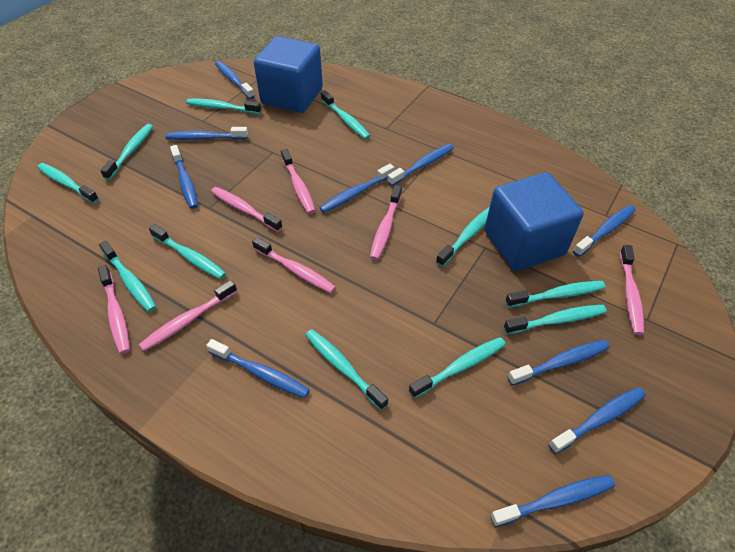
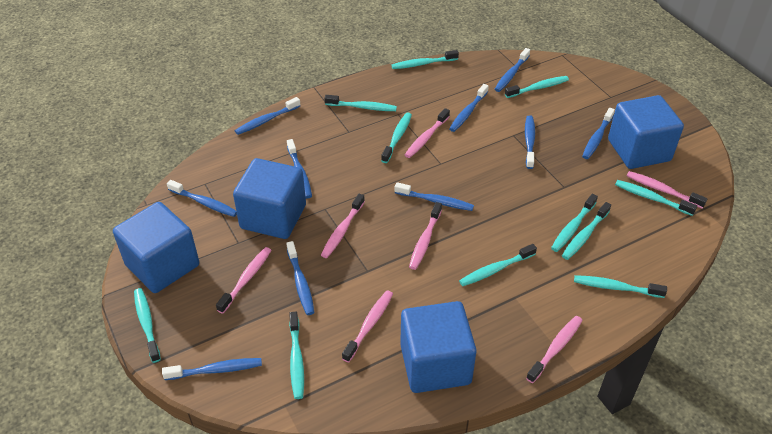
blue cube: 2 -> 4

